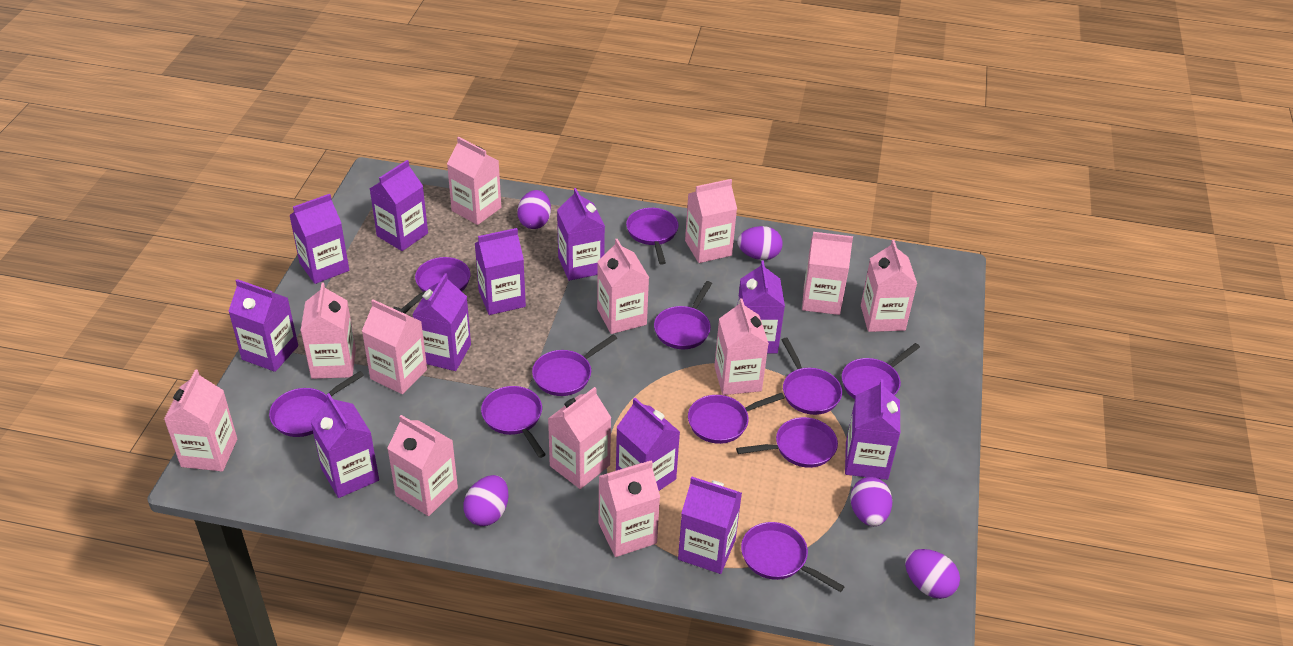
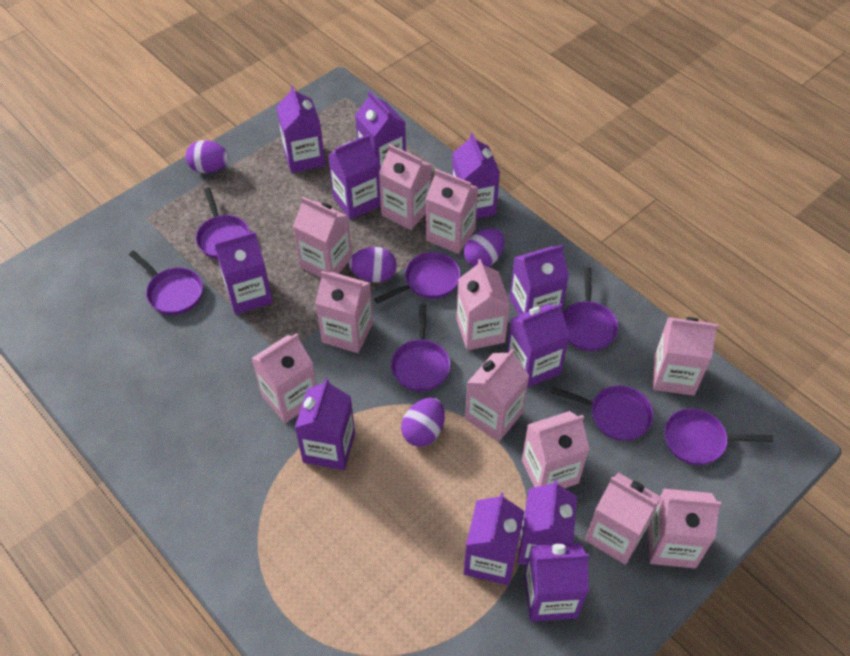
pink carton: 12 -> 11
purple egg: 5 -> 4
purple pan: 11 -> 7

